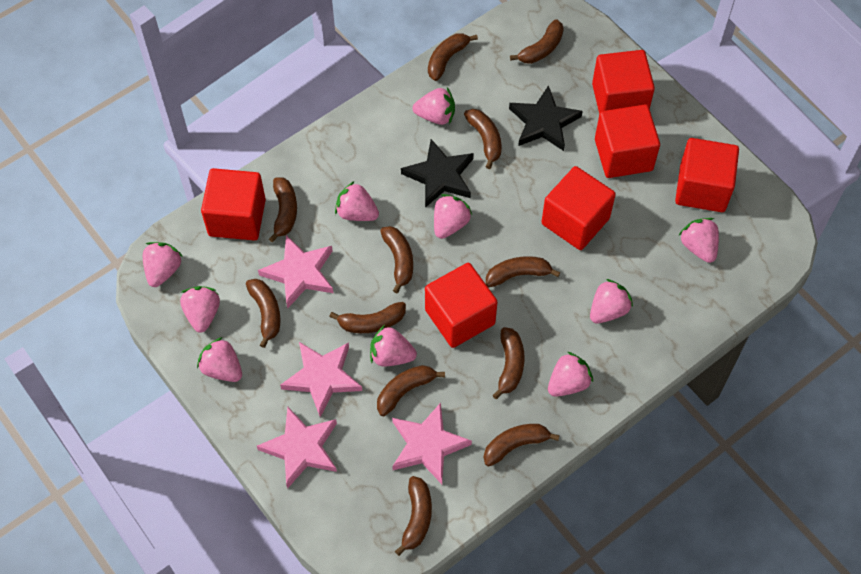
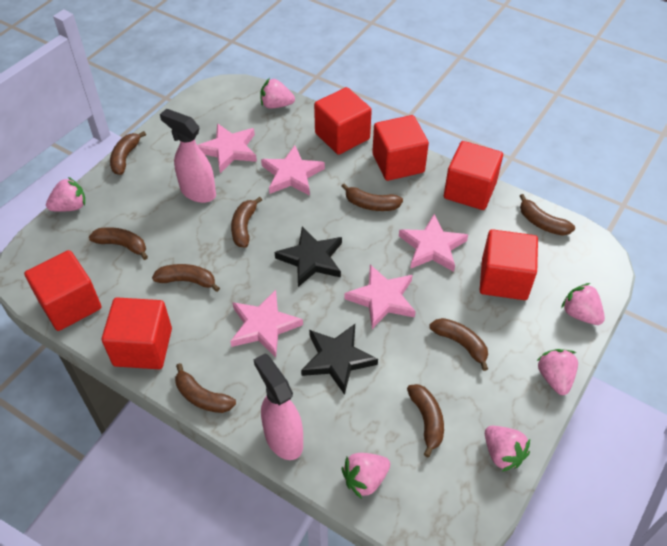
brown banana: 12 -> 9
pink spray bottle: 0 -> 2
pink star: 4 -> 5
pink strawberry: 10 -> 6

